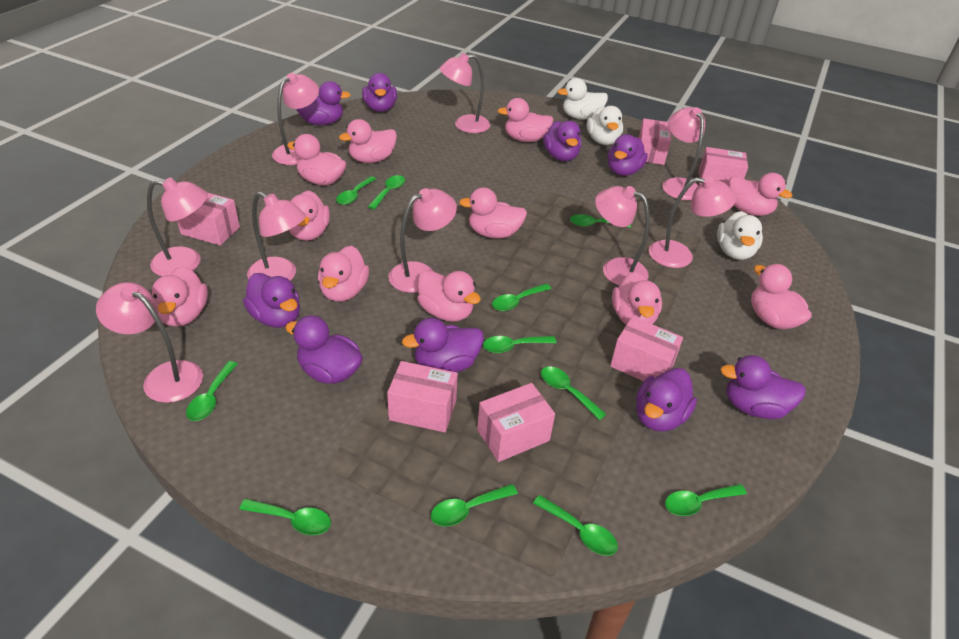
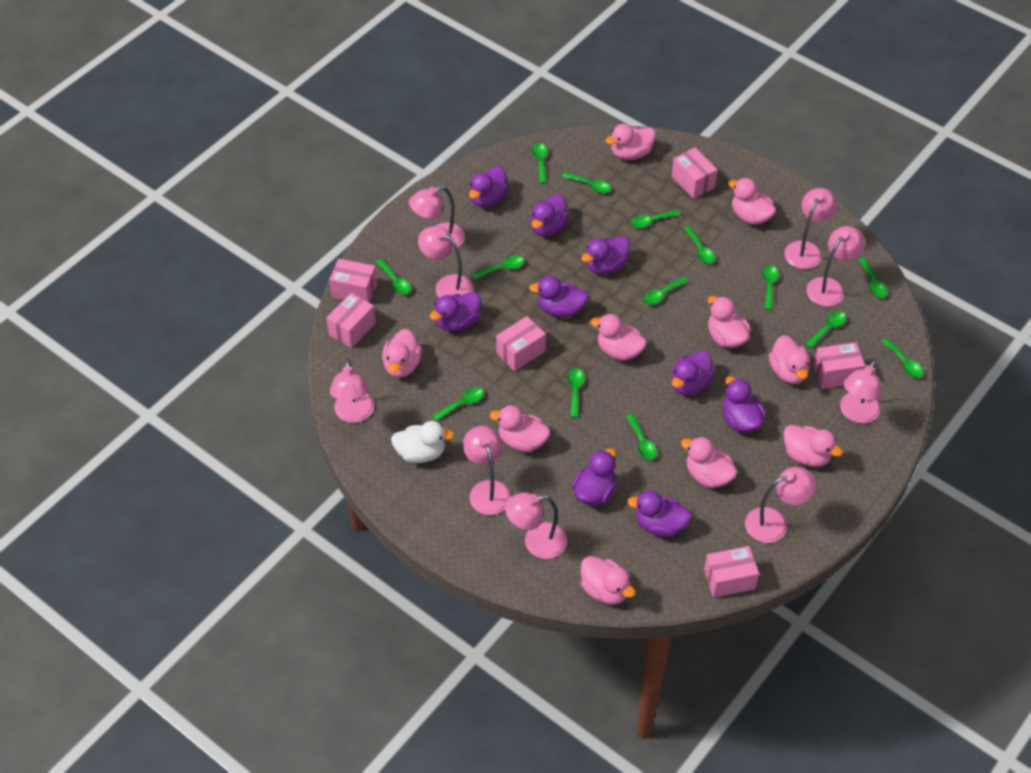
green spoon: 11 -> 14
pink duck: 11 -> 10
white duck: 3 -> 1

